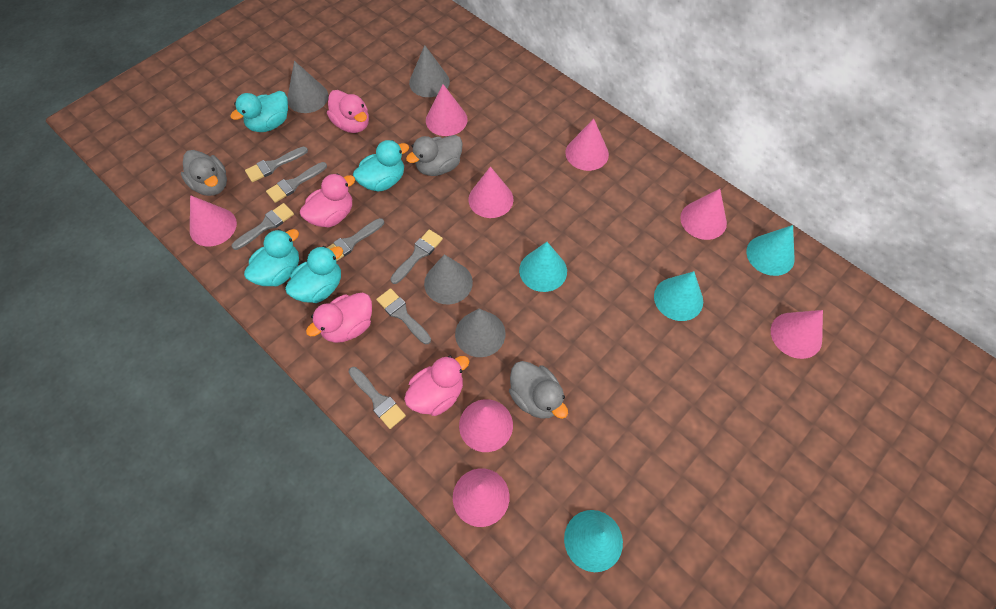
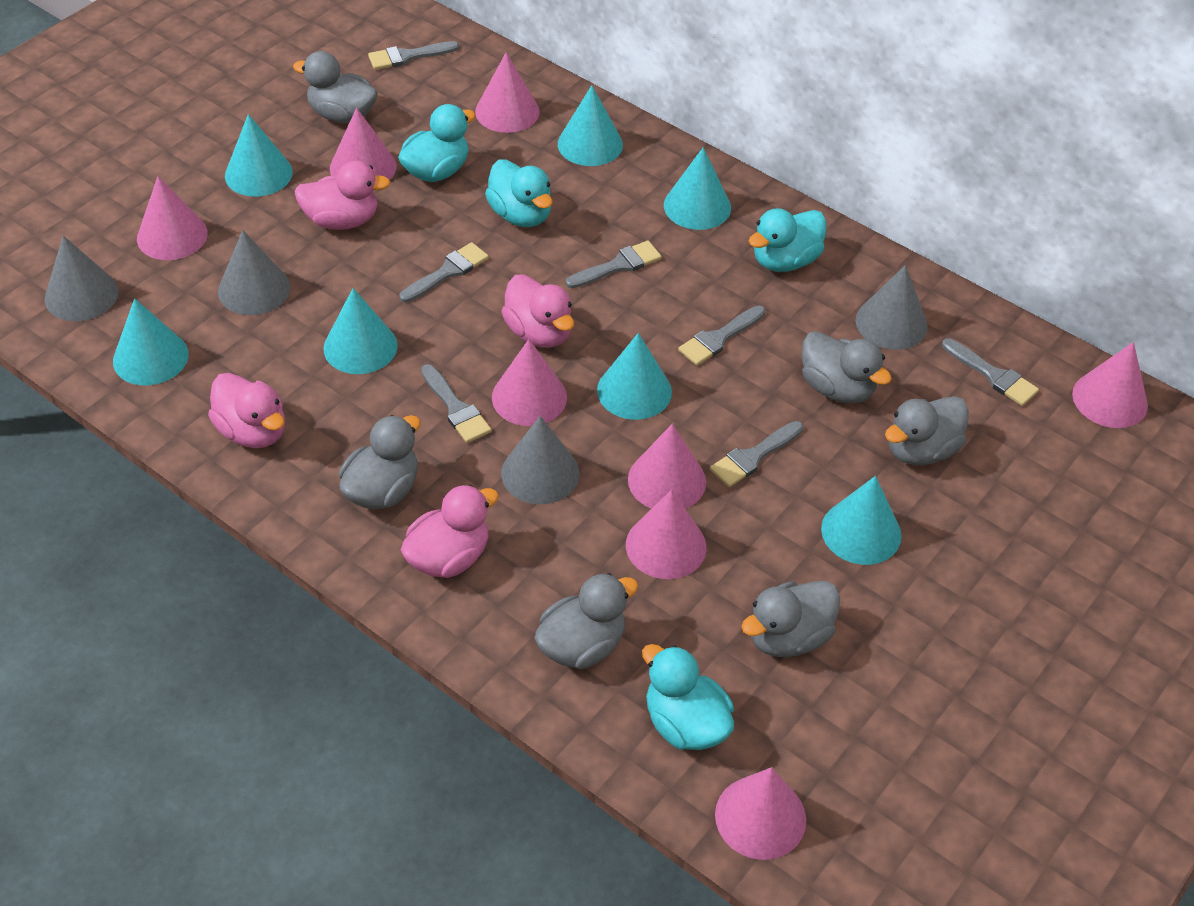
grey duck: 3 -> 6
turquoise cone: 4 -> 7

